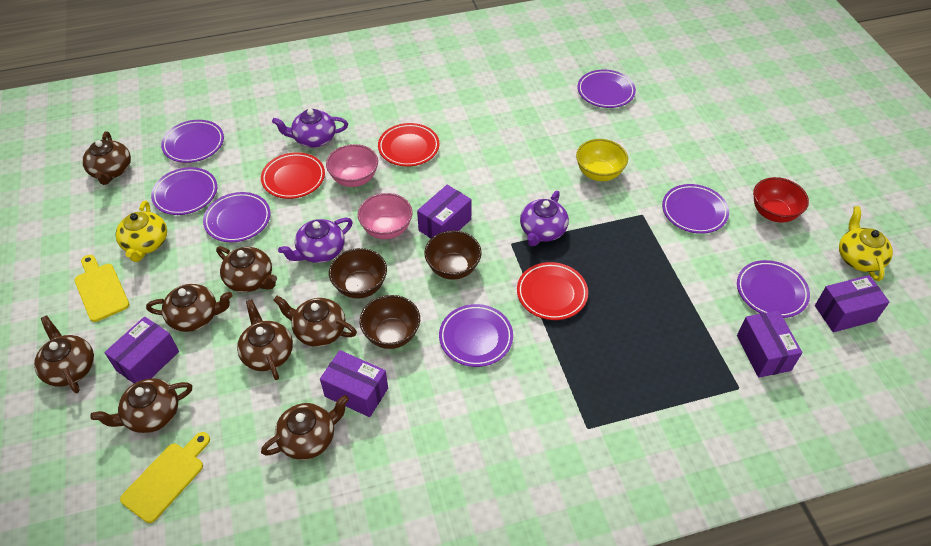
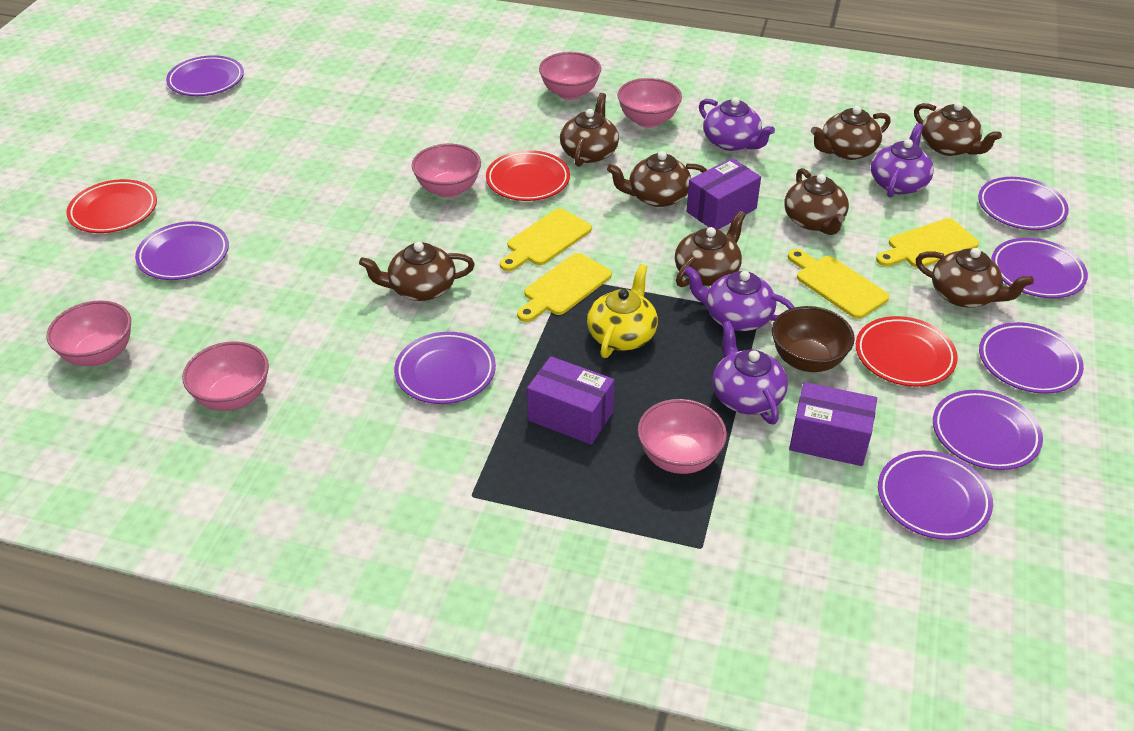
brown bowl: 3 -> 1
pink bowl: 2 -> 6
purple box: 5 -> 3
purple plate: 7 -> 8
purple teapot: 3 -> 4
red bowl: 1 -> 0
yellow bowl: 1 -> 0
yellow cutting board: 2 -> 4
yellow teapot: 2 -> 1

